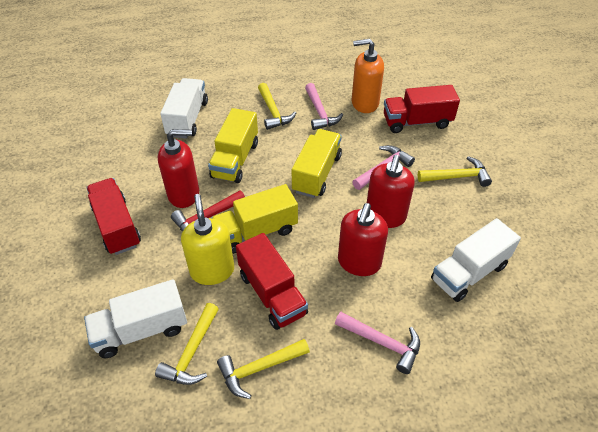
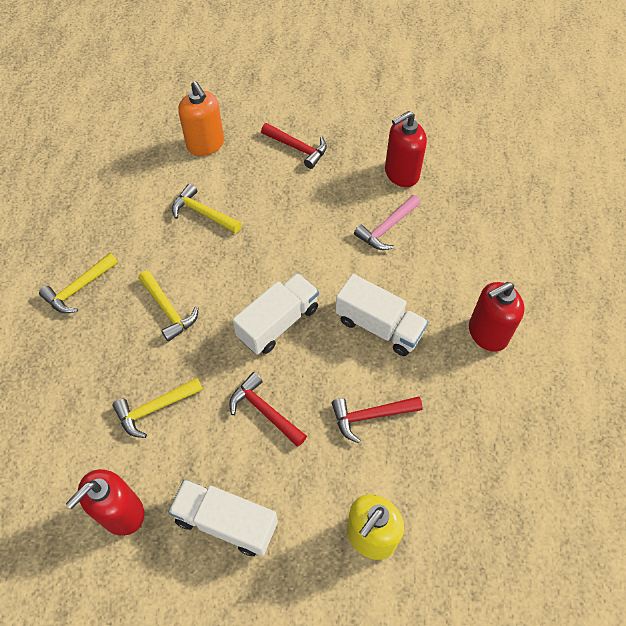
pink hammer: 3 -> 1
red hammer: 1 -> 3
red truck: 3 -> 0
yellow truck: 3 -> 0

